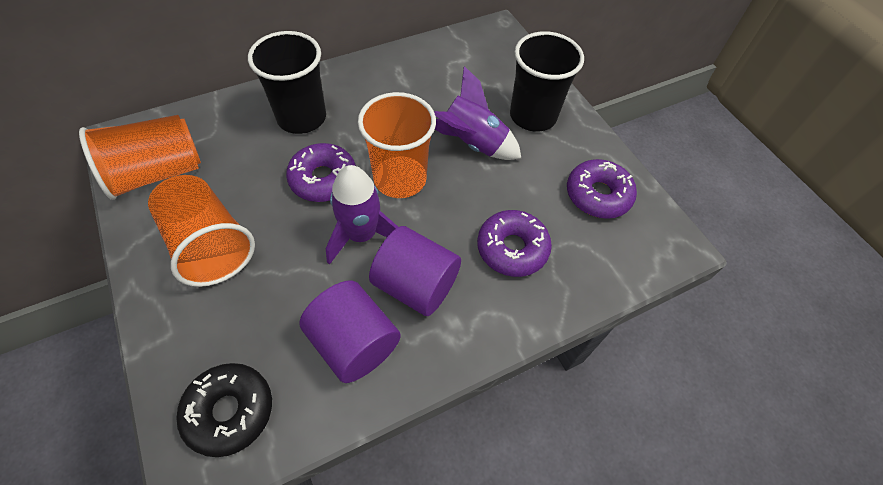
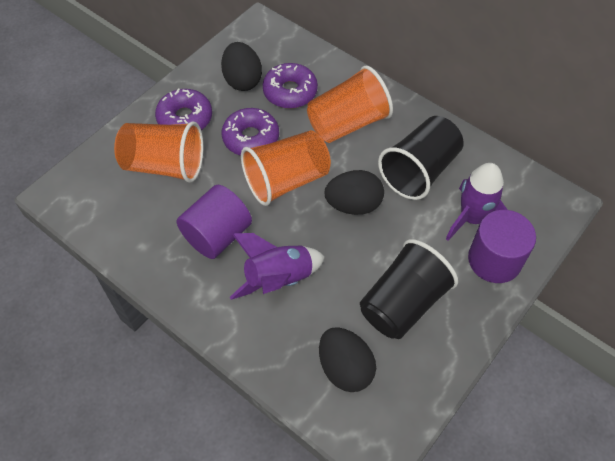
black donut: 1 -> 0
black egg: 0 -> 3

